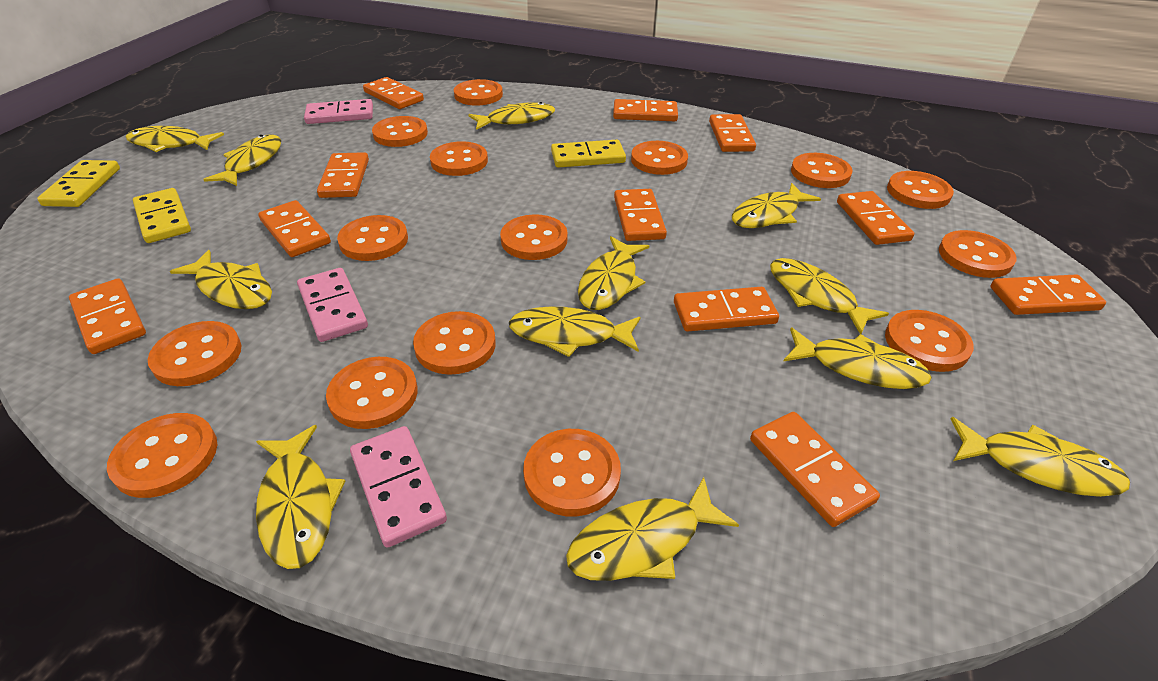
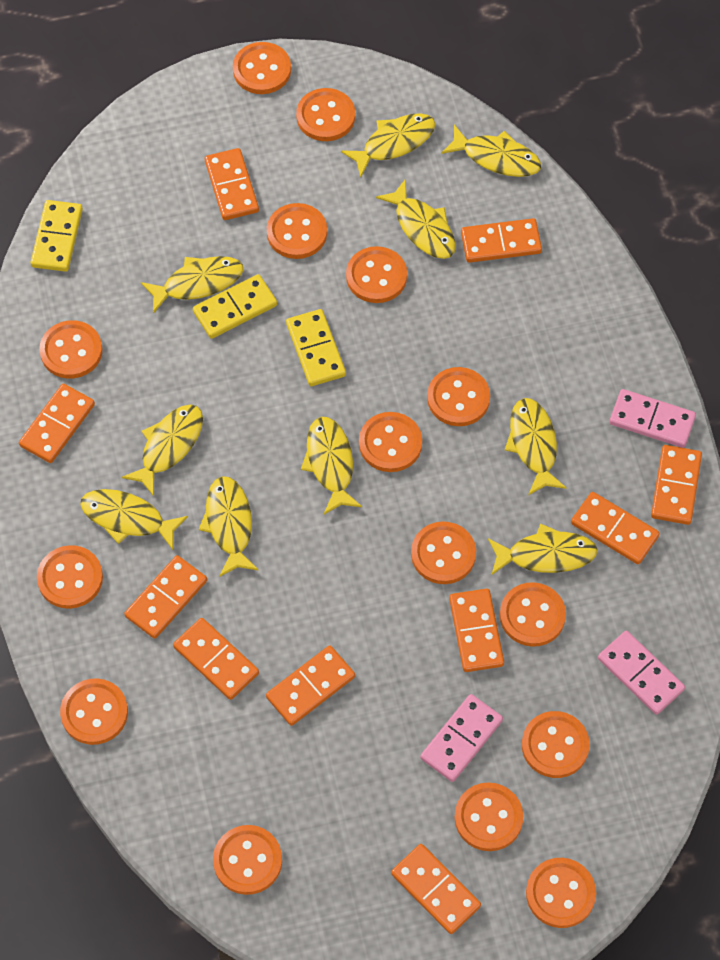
orange domino: 11 -> 10
yellow fish: 12 -> 10

